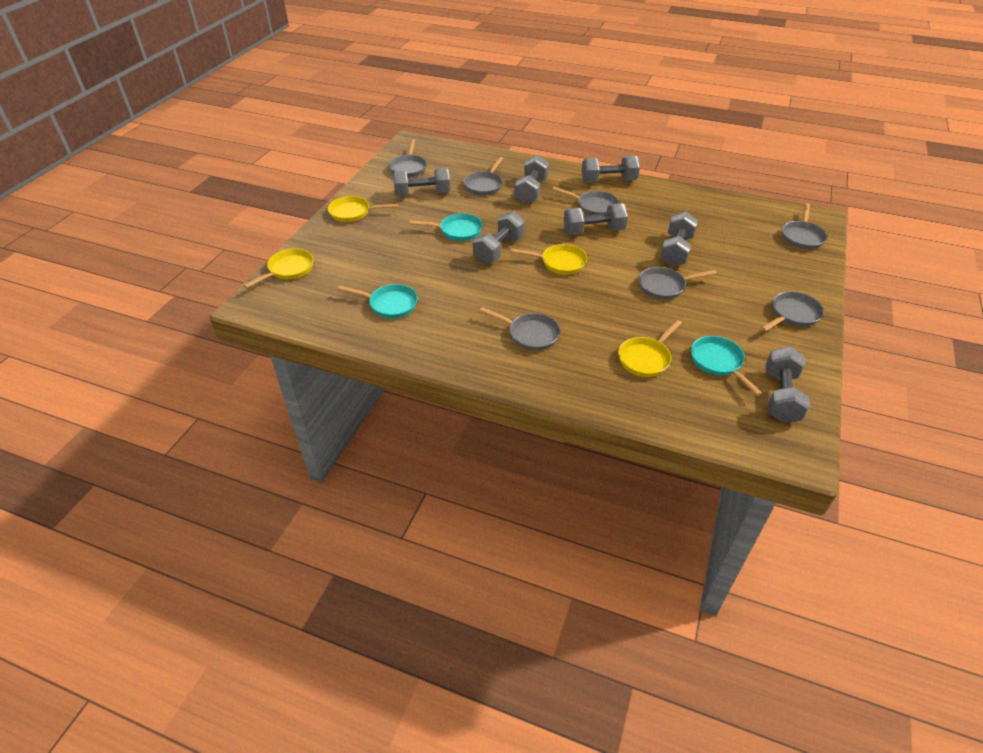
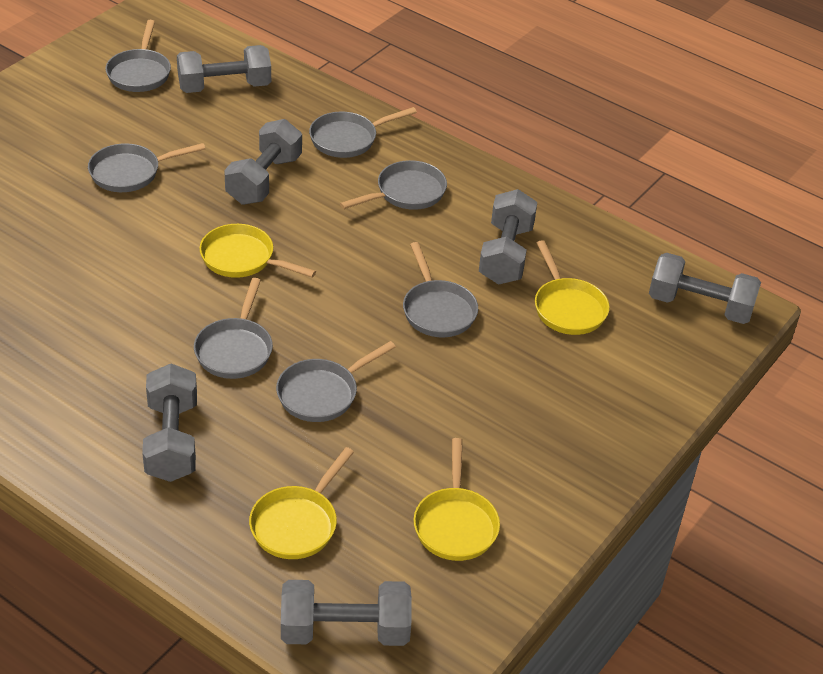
grey dumbbell: 7 -> 6
turquoise pan: 3 -> 0

